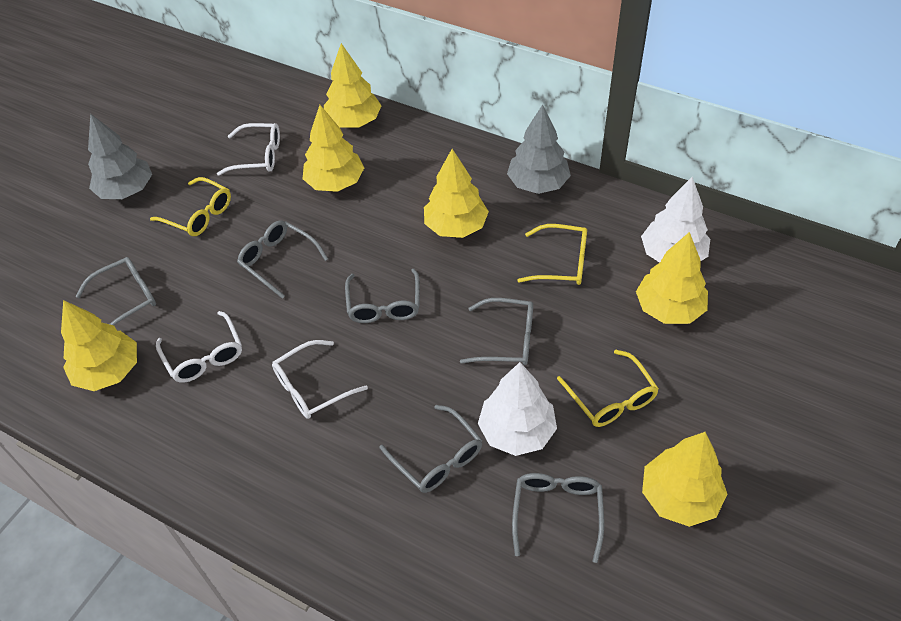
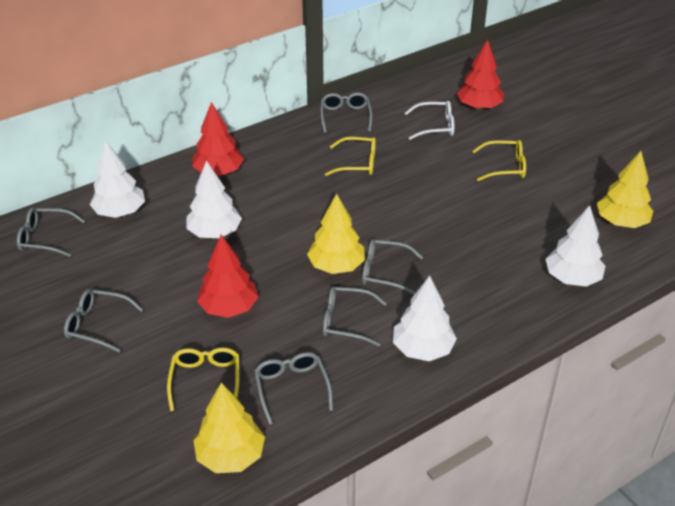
grey tree: 2 -> 0
red tree: 0 -> 3
white glasses: 3 -> 1
white tree: 2 -> 4
yellow tree: 6 -> 3

